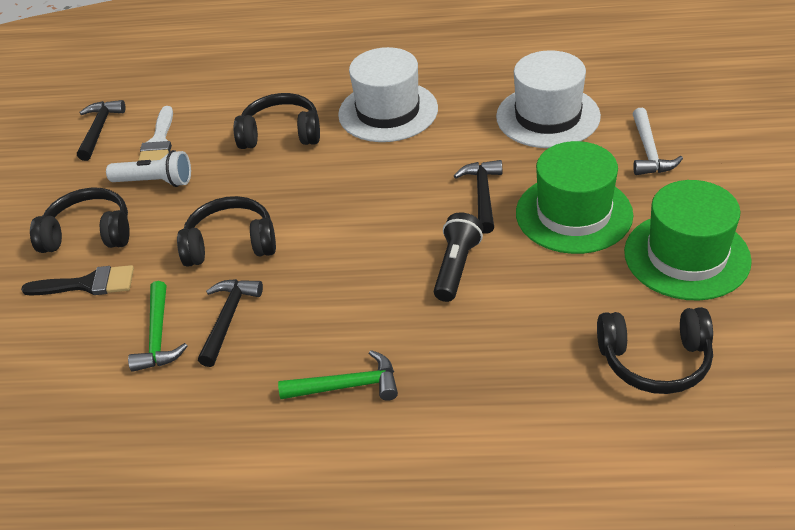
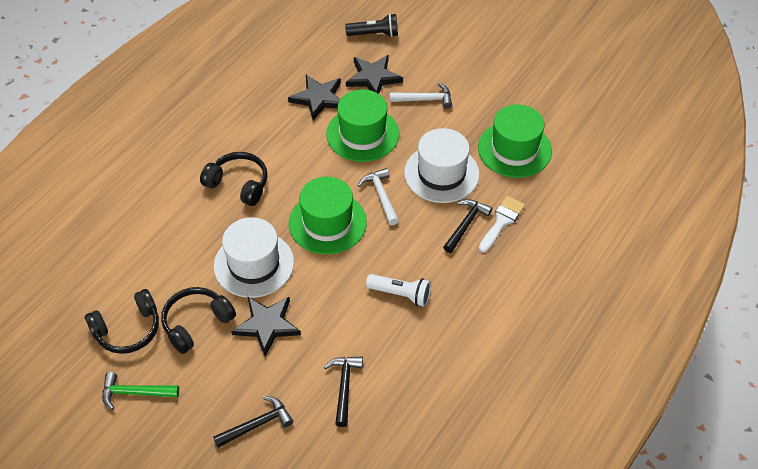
black brush: 1 -> 0
black headphones: 4 -> 3
black star: 0 -> 3
green hammer: 2 -> 1
green hat: 2 -> 3
white hammer: 1 -> 2

